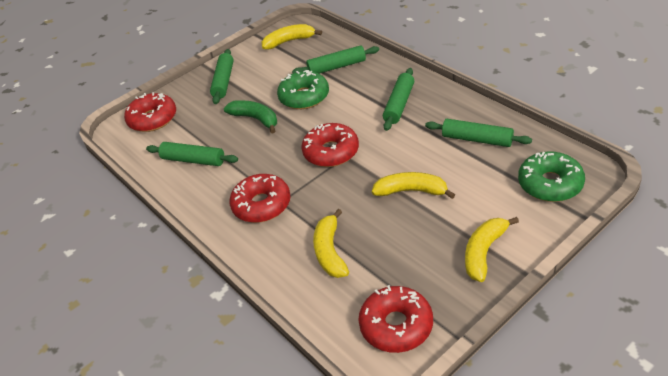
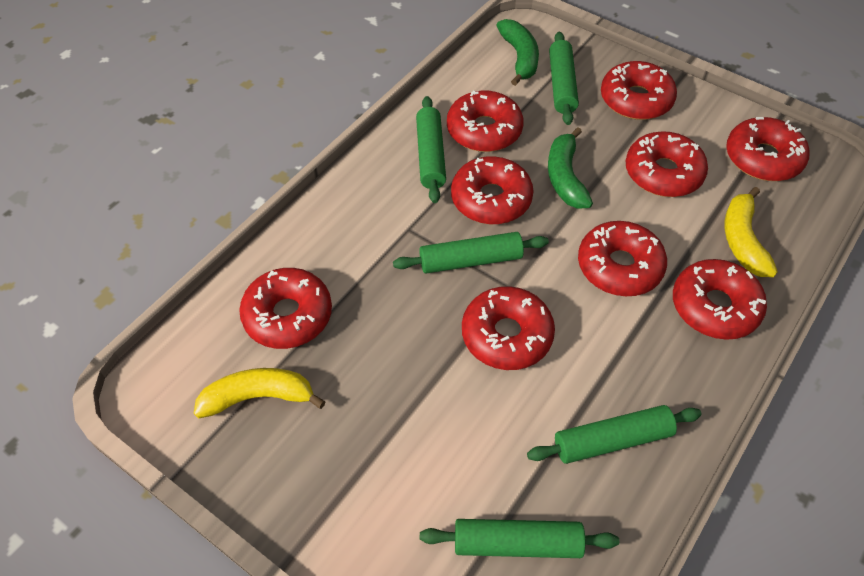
green banana: 1 -> 2
green donut: 2 -> 0
red donut: 4 -> 9
yellow banana: 4 -> 2

